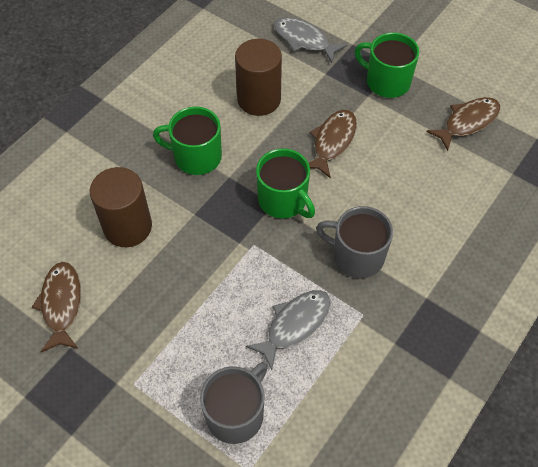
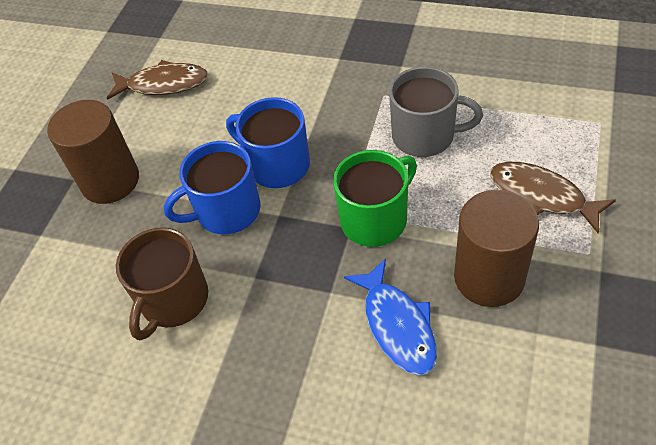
blue fish: 0 -> 1
blue mug: 0 -> 2
brown fish: 3 -> 2
brown mug: 0 -> 1
green mug: 3 -> 1
grey fish: 2 -> 0
grey mug: 2 -> 1

